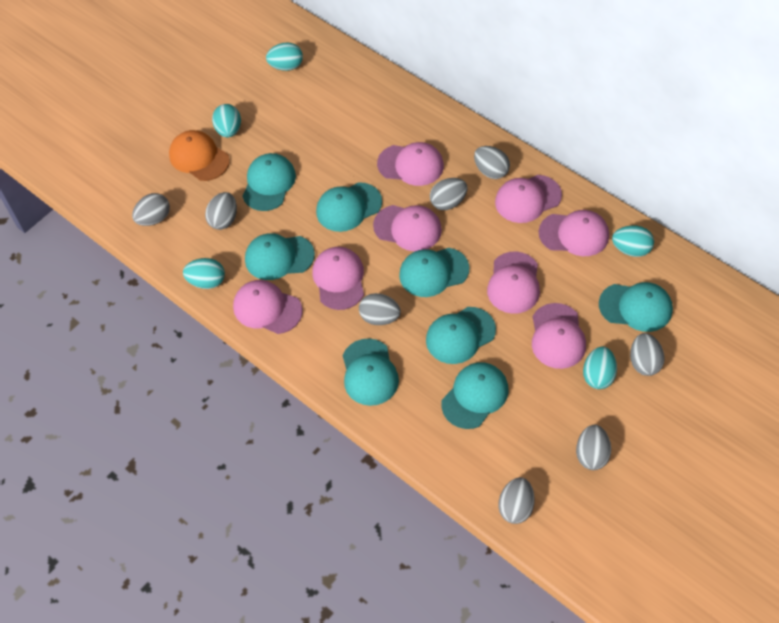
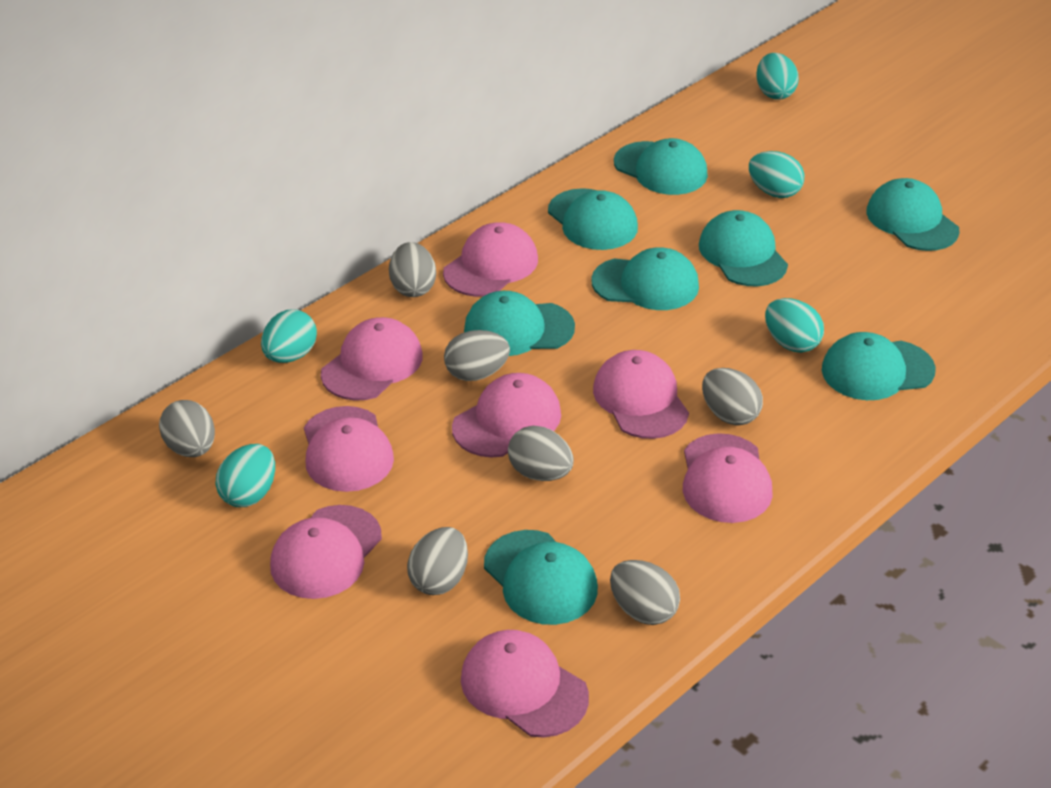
grey egg: 8 -> 7
orange cap: 1 -> 0

